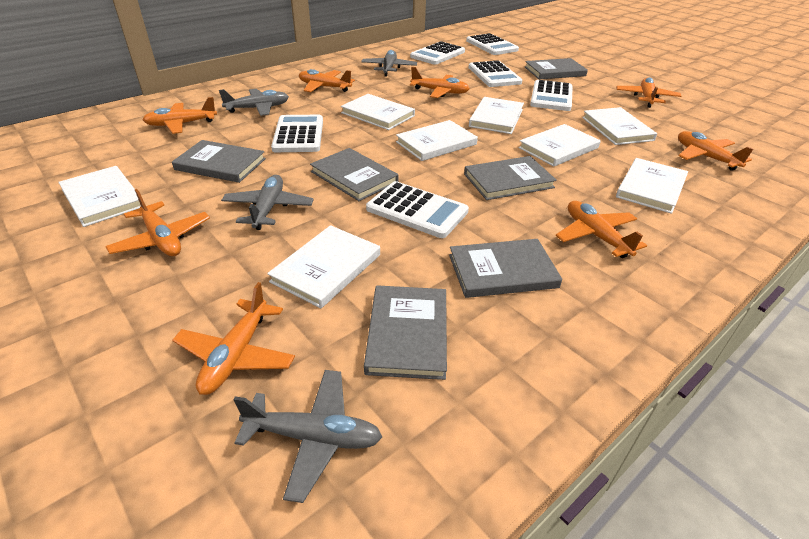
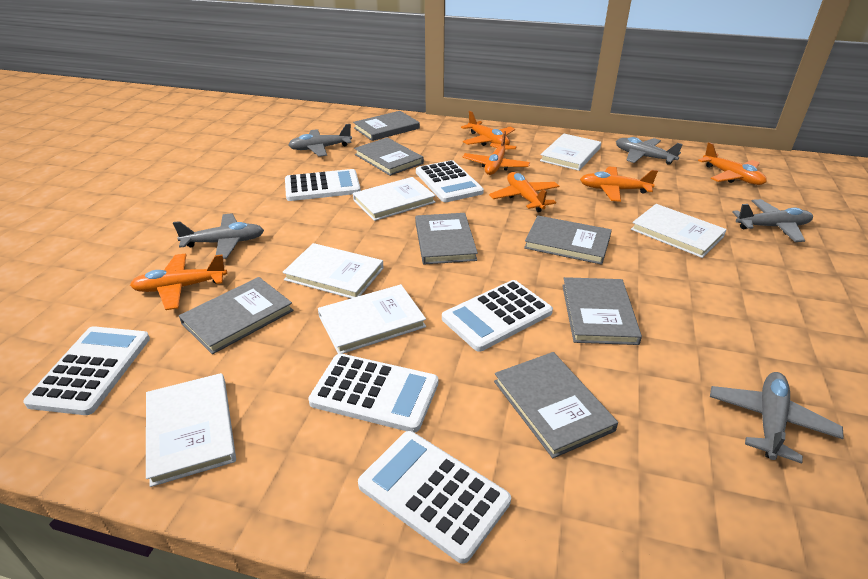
grey book: 6 -> 7
grey plane: 4 -> 5
orange plane: 8 -> 6
white book: 8 -> 6

